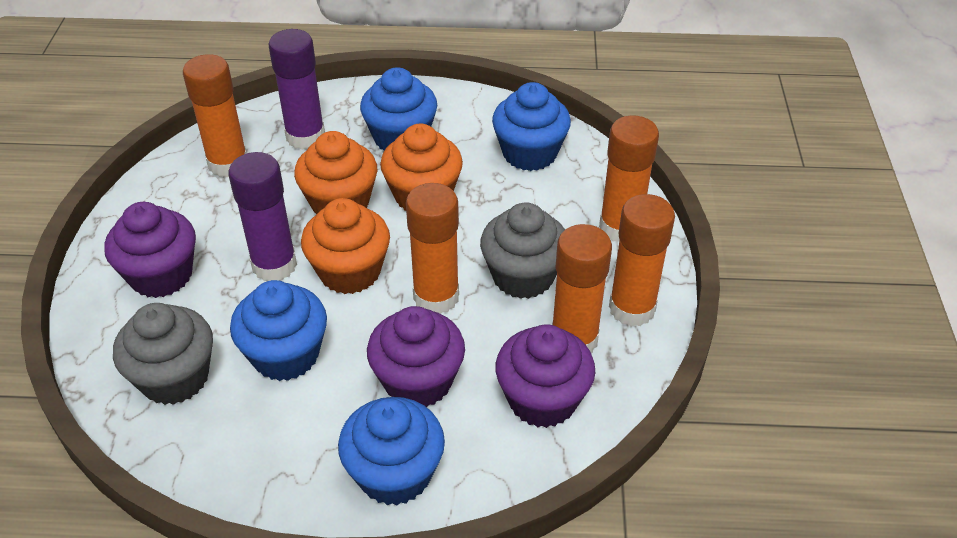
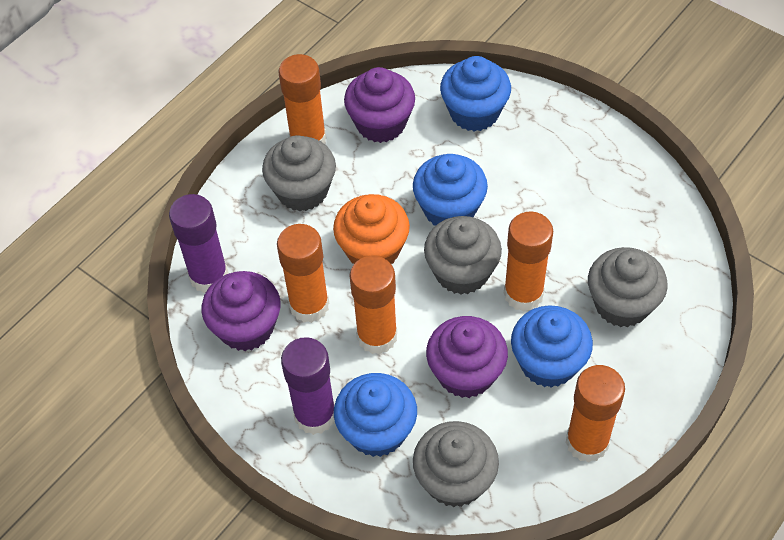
grey cupcake: 2 -> 4
orange cupcake: 3 -> 1

